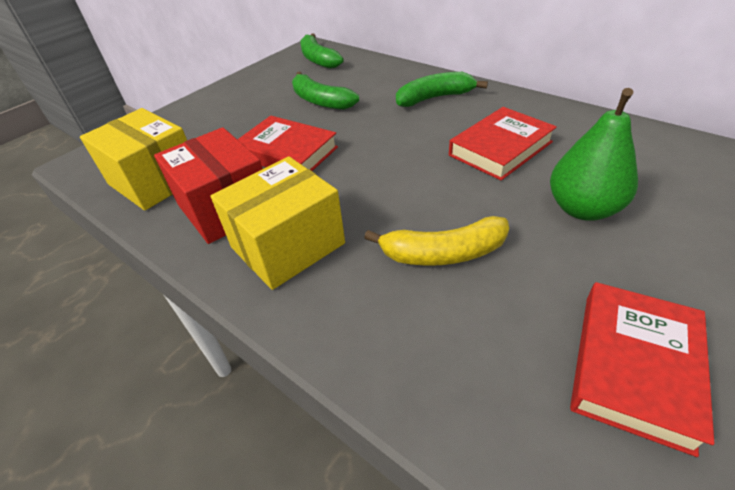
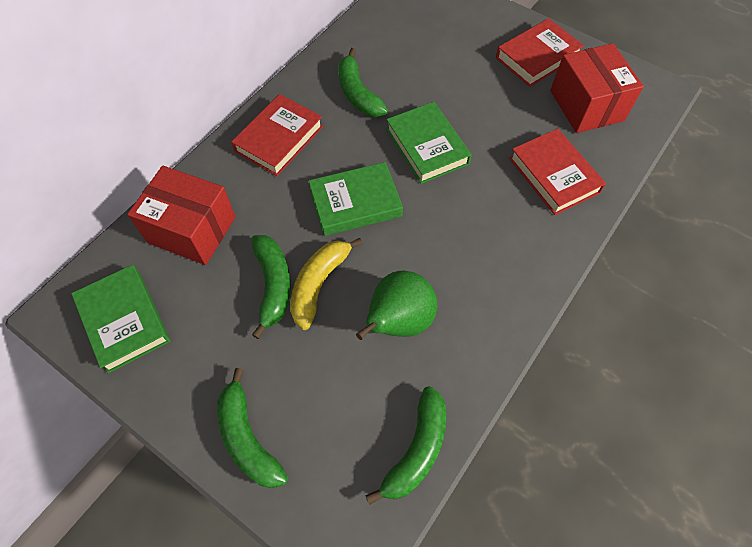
green banana: 3 -> 4
green book: 0 -> 3
red box: 1 -> 2
yellow box: 2 -> 0

